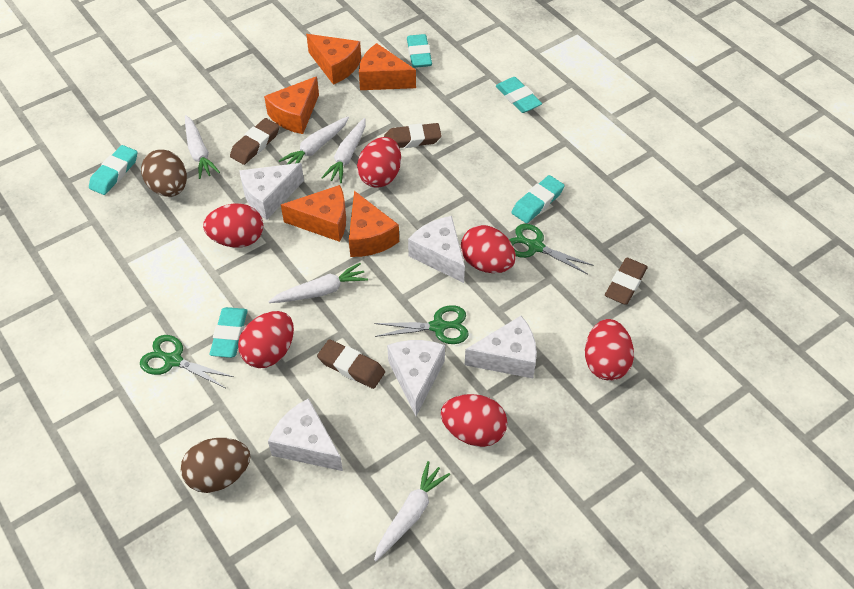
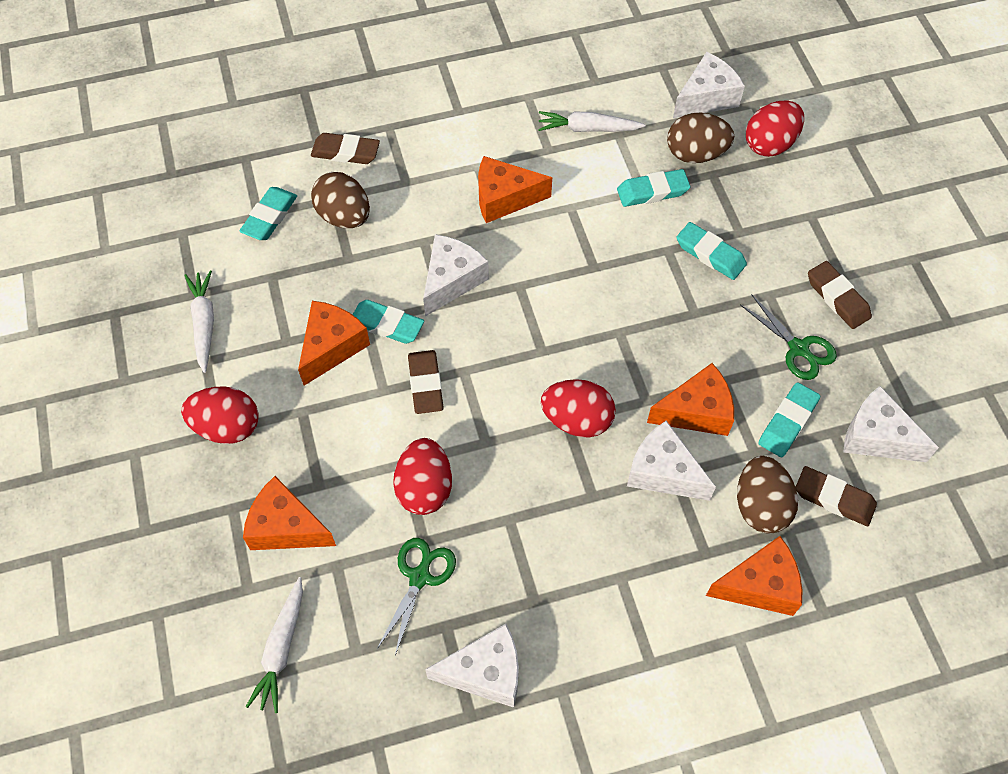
brown egg: 2 -> 3
green scissors: 3 -> 2
red egg: 6 -> 4
white carrot: 5 -> 3

